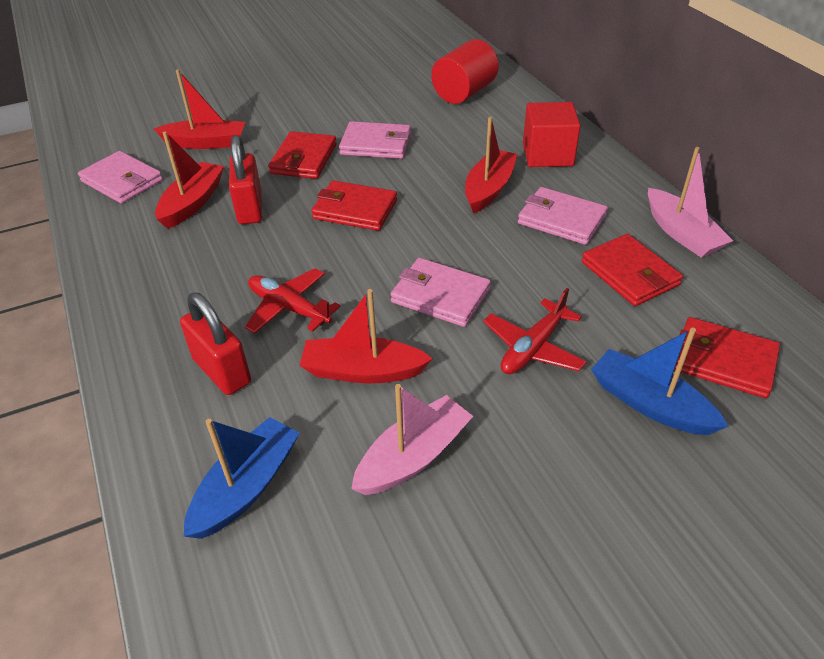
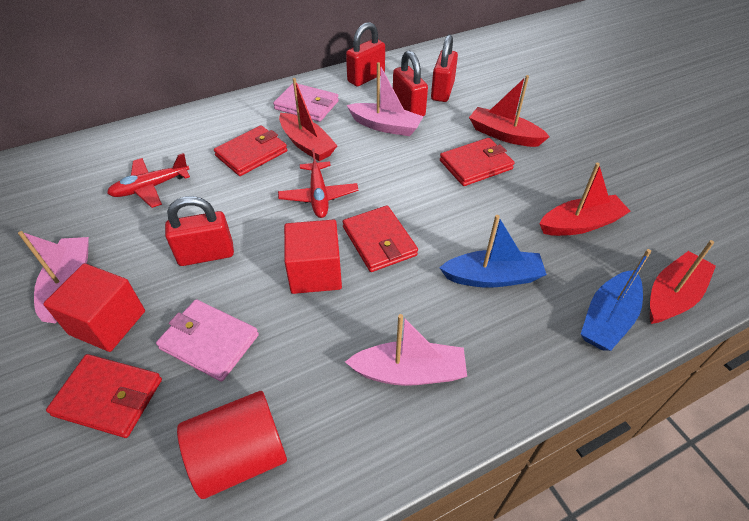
pink boat: 2 -> 3
pink wallet: 4 -> 2
red cube: 1 -> 2
red padlock: 2 -> 4

